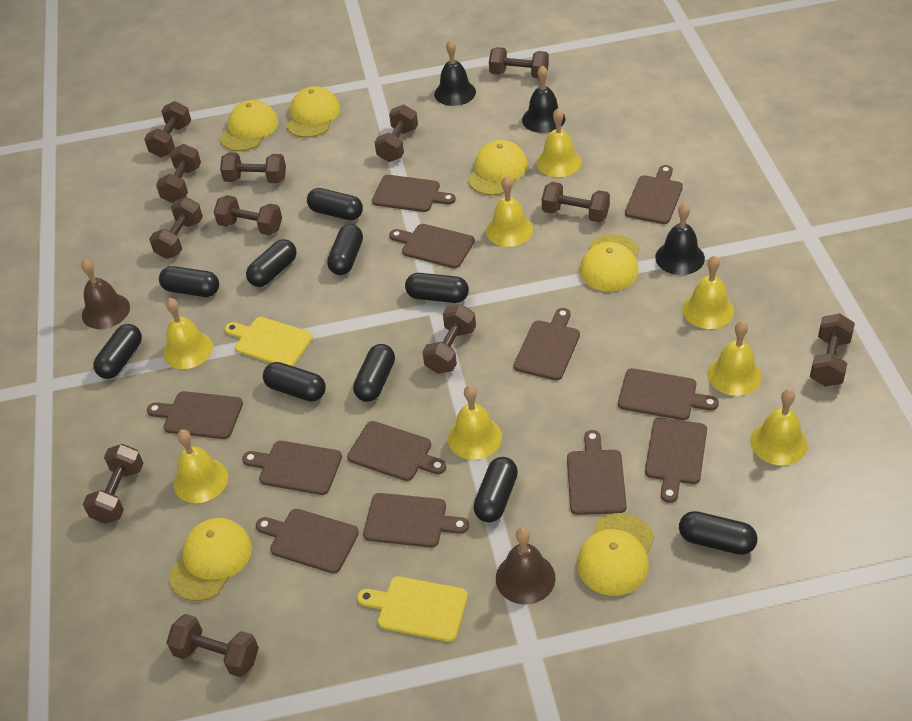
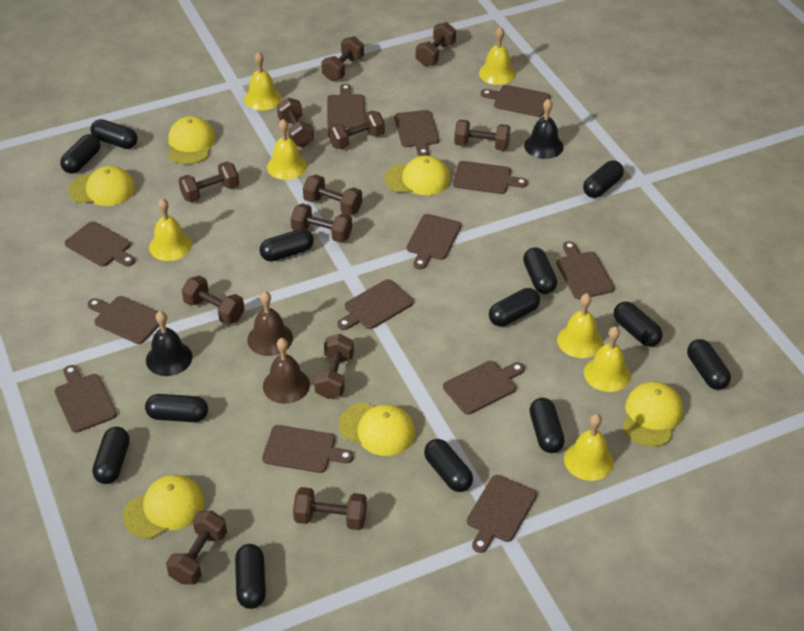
black bell: 3 -> 2
black capsule: 10 -> 13
brown cutting board: 12 -> 13
yellow bell: 8 -> 7
yellow cutting board: 2 -> 0

